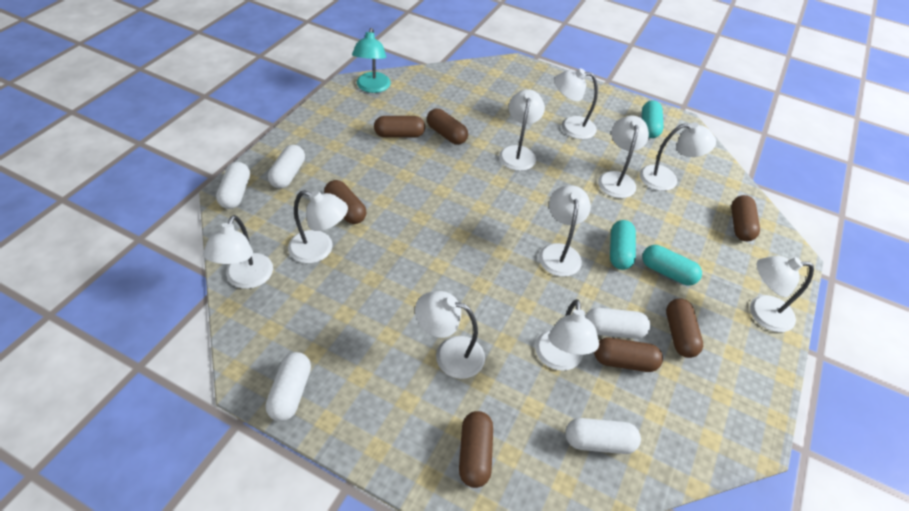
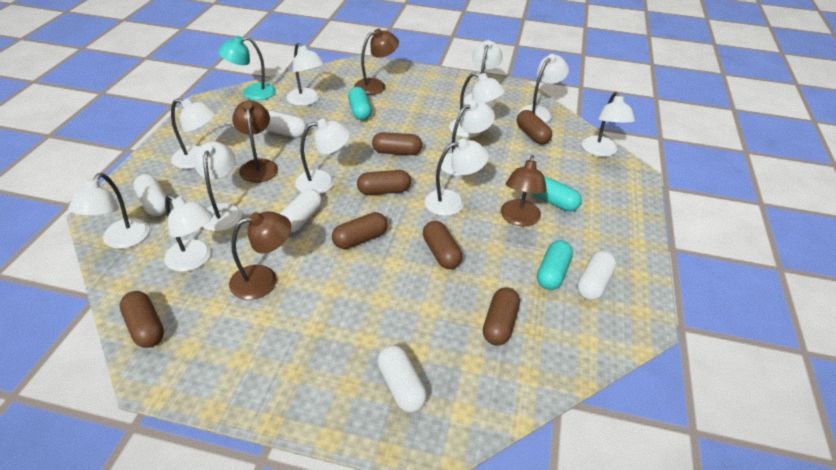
brown lamp: 0 -> 4
white lamp: 10 -> 12

